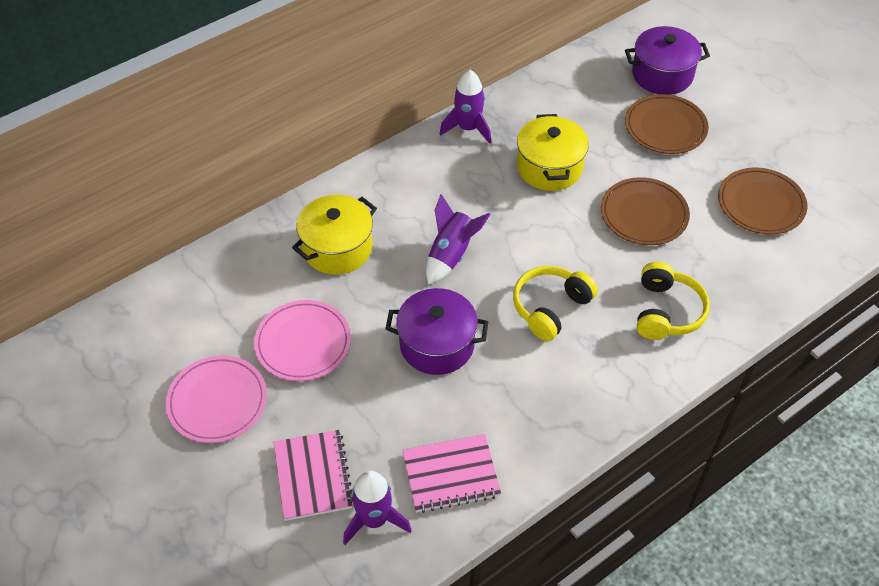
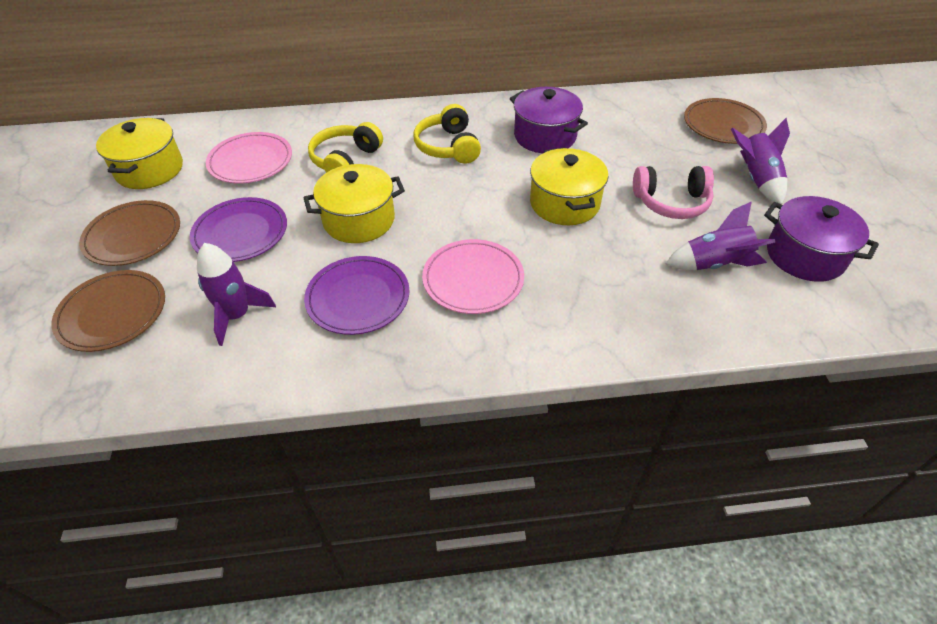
pink headphones: 0 -> 1
pink notebook: 2 -> 0
purple plate: 0 -> 2
yellow pot: 2 -> 3

